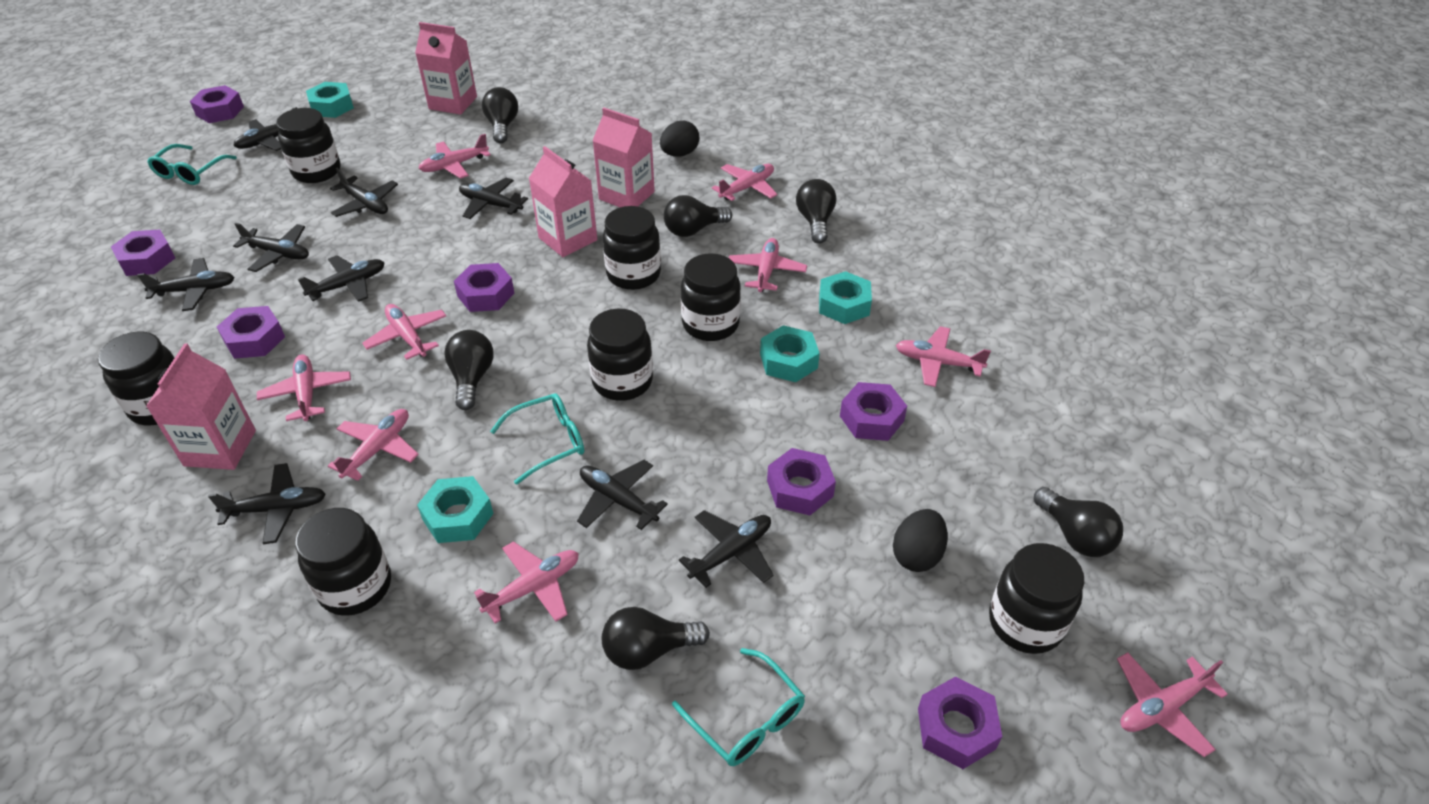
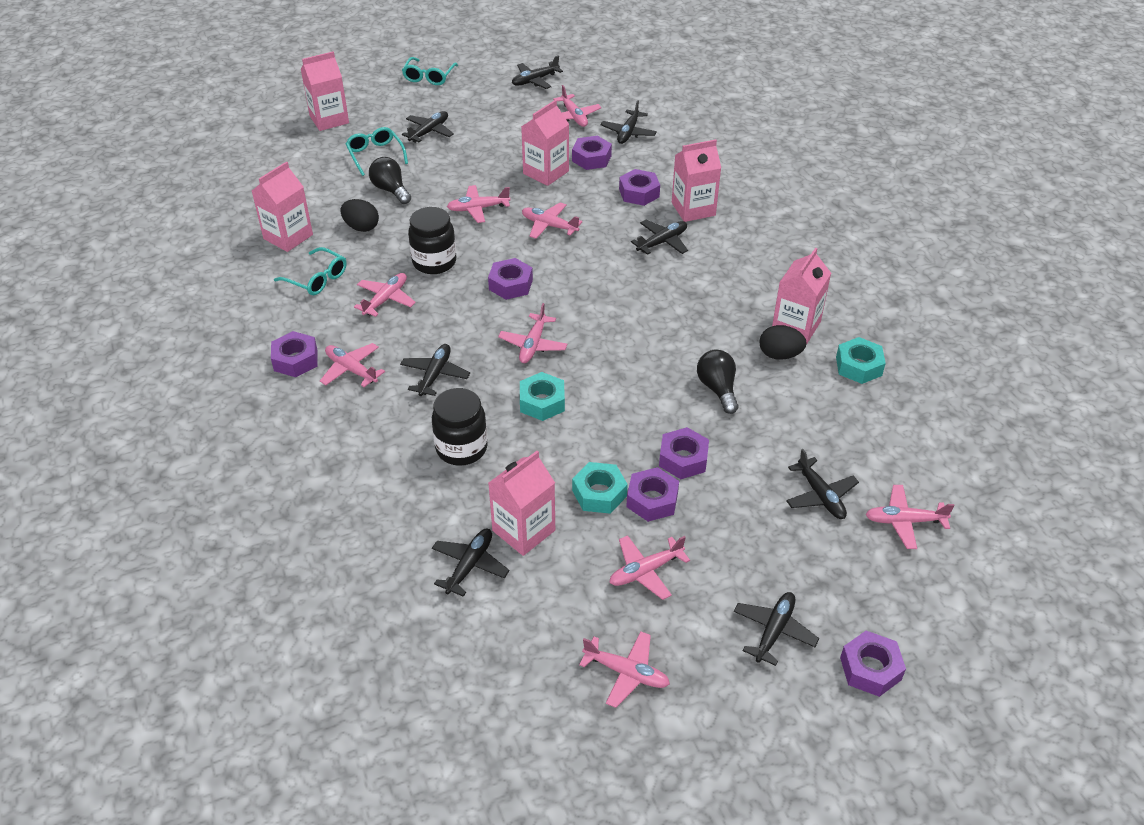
black jar: 7 -> 2
black light bulb: 6 -> 2
black plane: 9 -> 8
pink carton: 4 -> 6
turquoise nut: 4 -> 3

